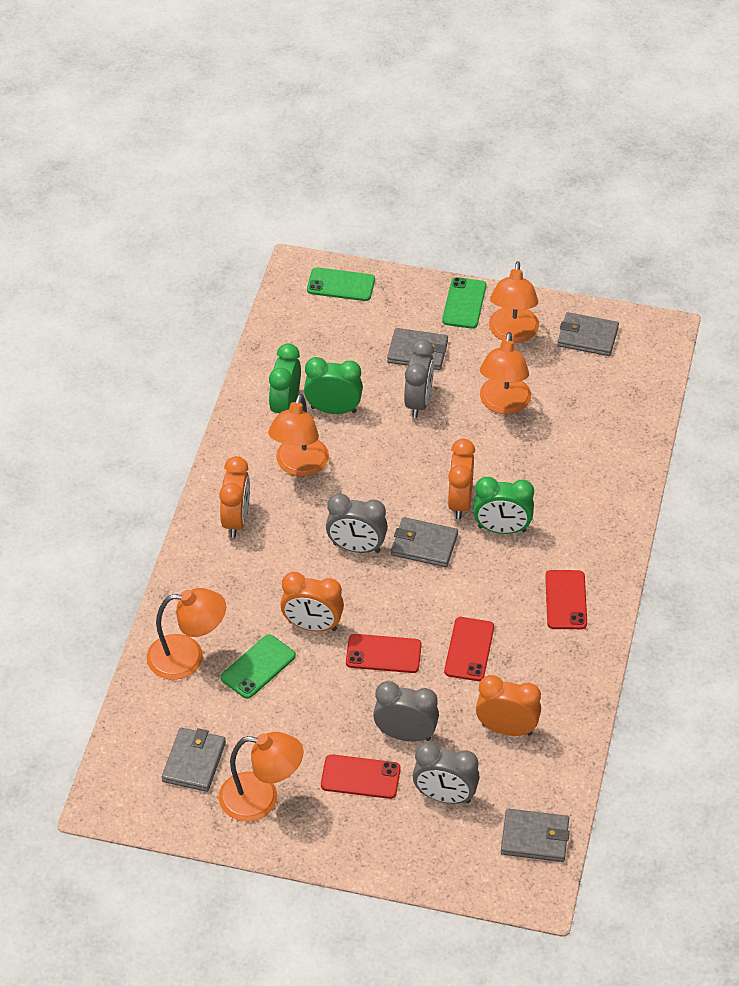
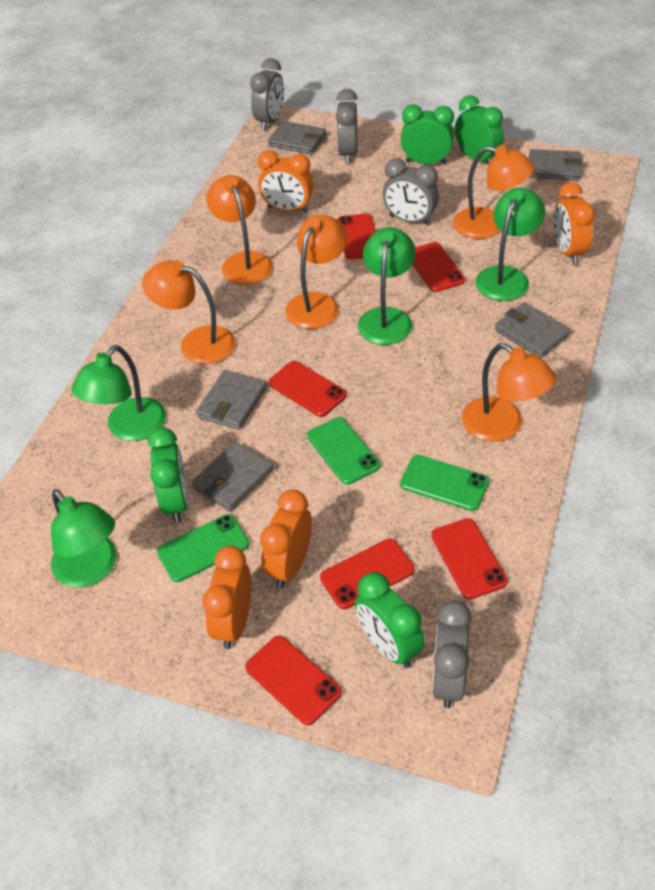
green clock: 3 -> 4
green lamp: 0 -> 4
red phone: 4 -> 6

